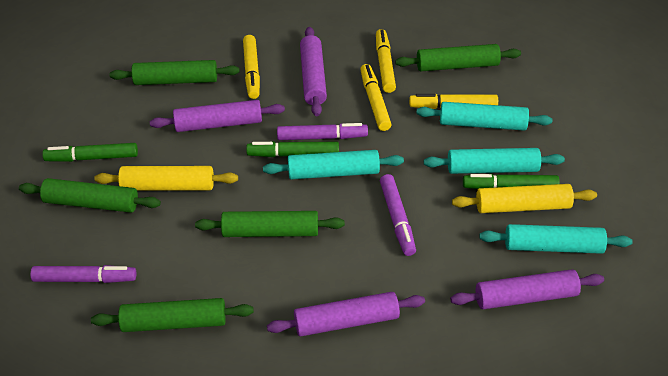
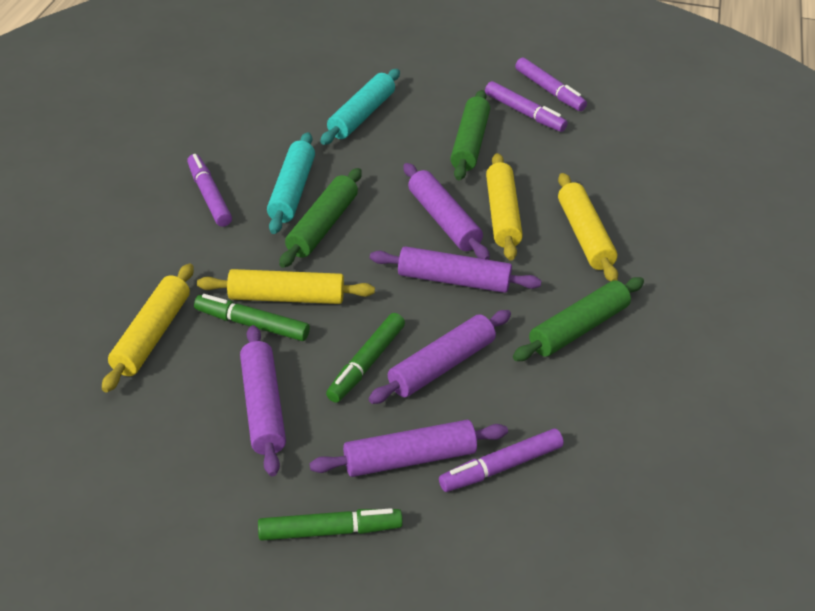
green rolling pin: 5 -> 3
purple marker: 3 -> 4
purple rolling pin: 4 -> 5
turquoise rolling pin: 4 -> 2
yellow marker: 4 -> 0
yellow rolling pin: 2 -> 4

